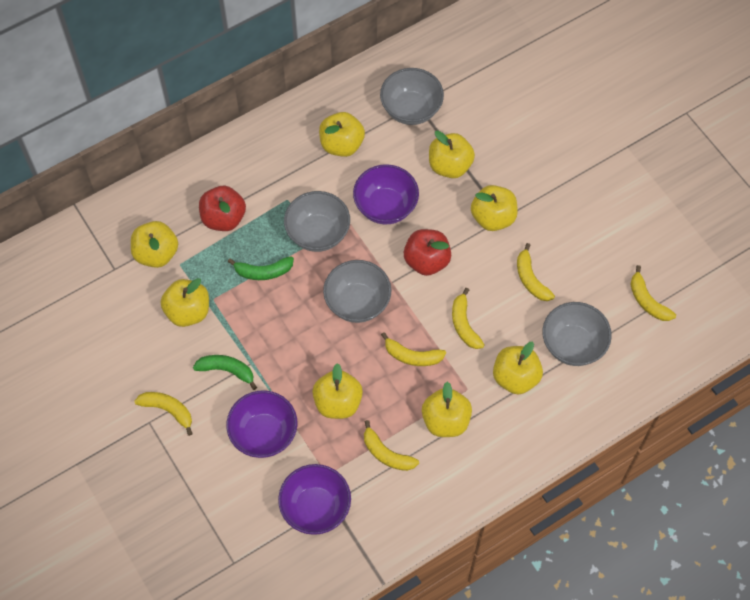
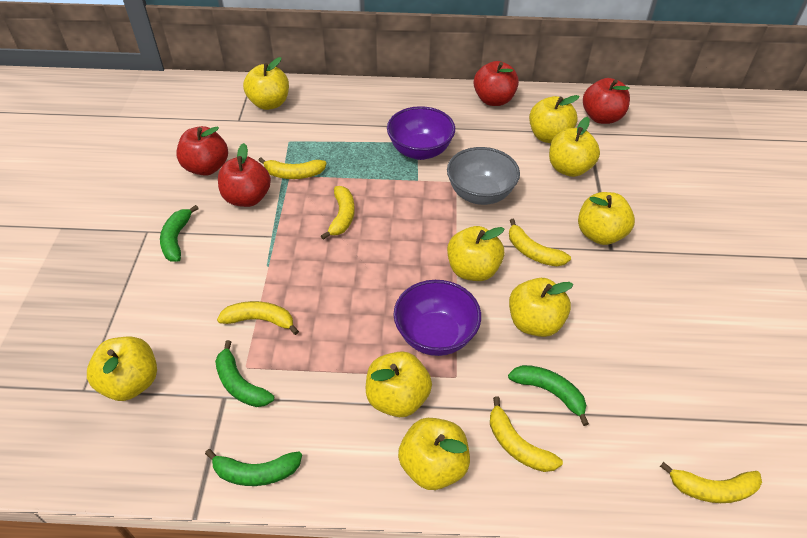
green banana: 2 -> 4
grey bowl: 4 -> 1
purple bowl: 3 -> 2
red apple: 2 -> 4
yellow apple: 8 -> 9

